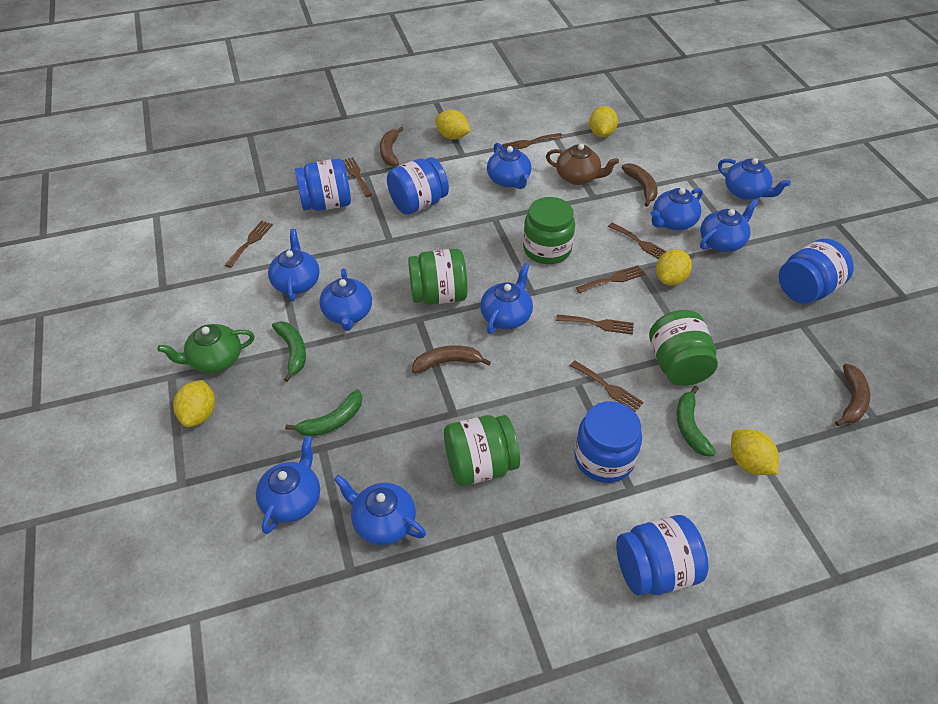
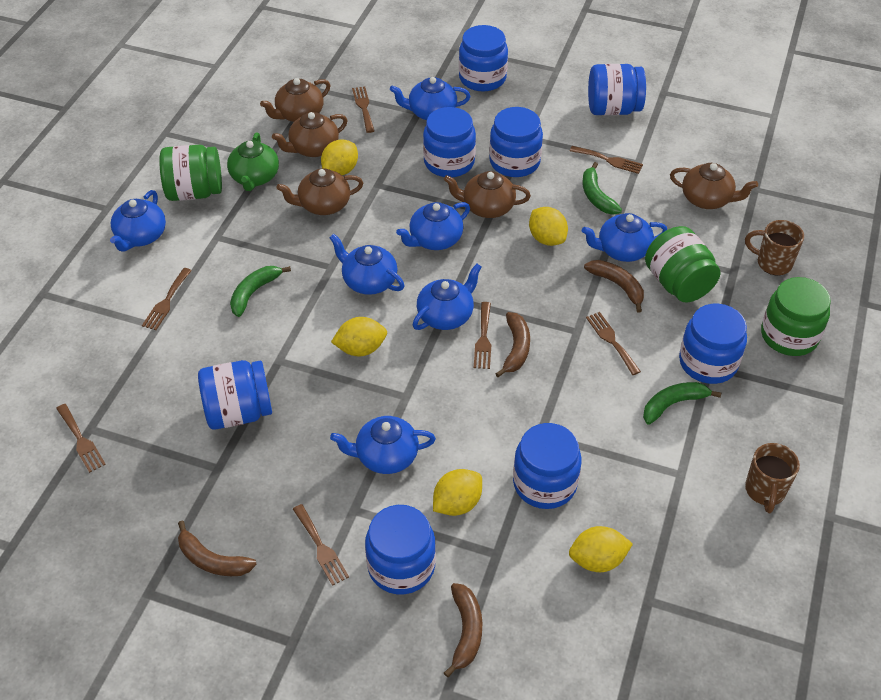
blue jar: 5 -> 8
blue teapot: 9 -> 7
brown mug: 0 -> 2
brown teapot: 1 -> 5
green jar: 4 -> 3

